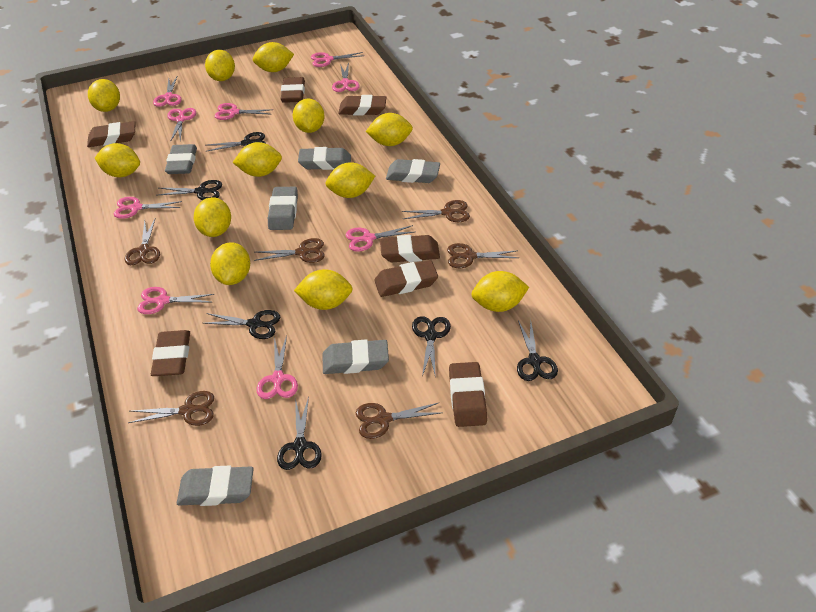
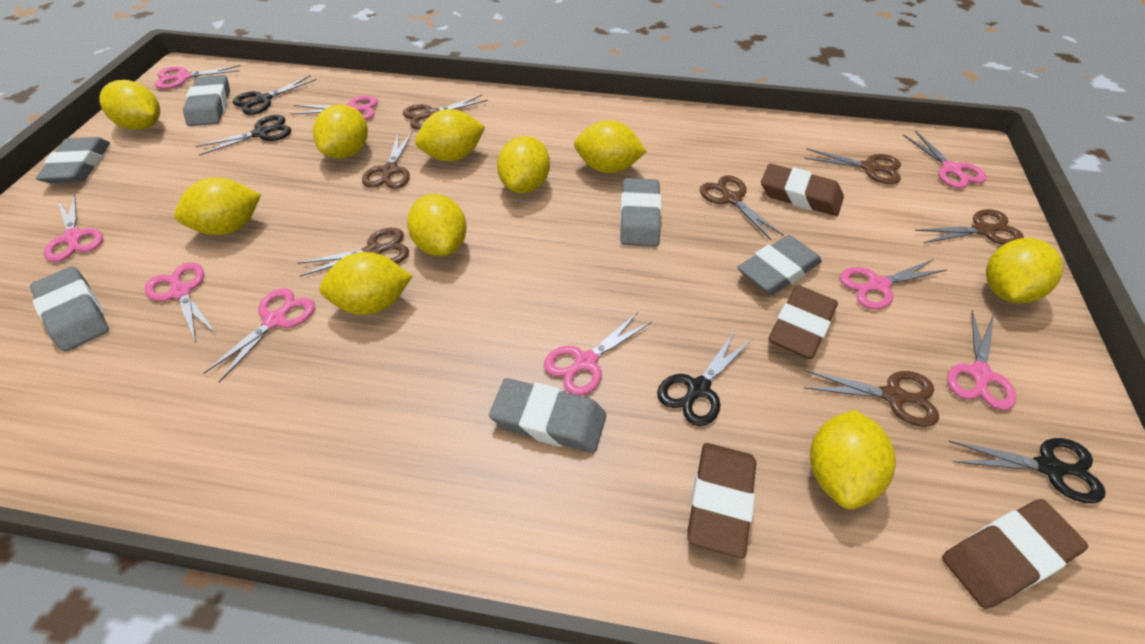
black scissors: 6 -> 4
brown eraser: 7 -> 4
brown scissors: 6 -> 7
yellow lemon: 12 -> 10

